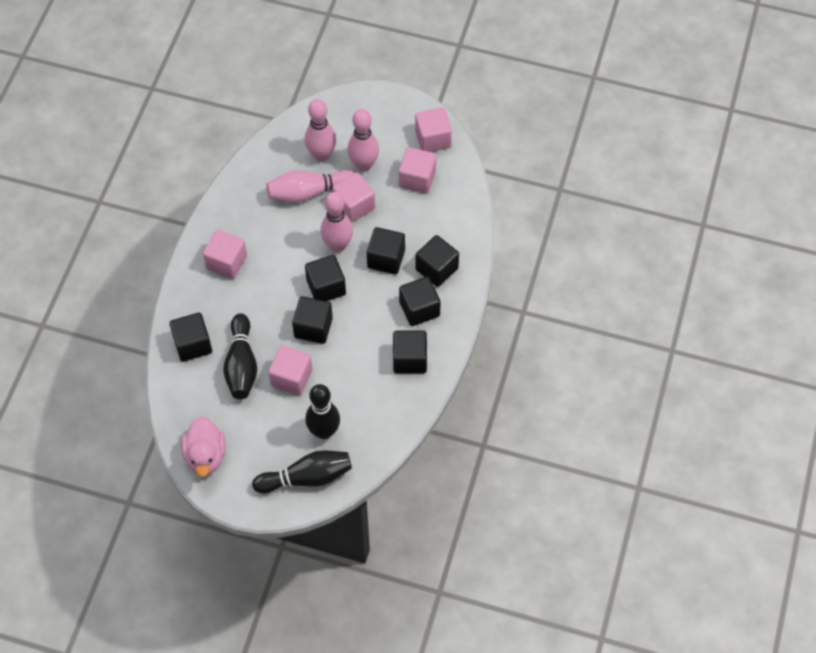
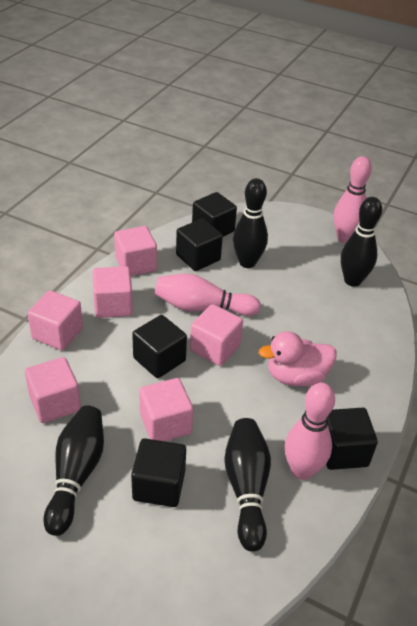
black bowling pin: 3 -> 4
black cube: 7 -> 5
pink bowling pin: 4 -> 3
pink cube: 5 -> 6

